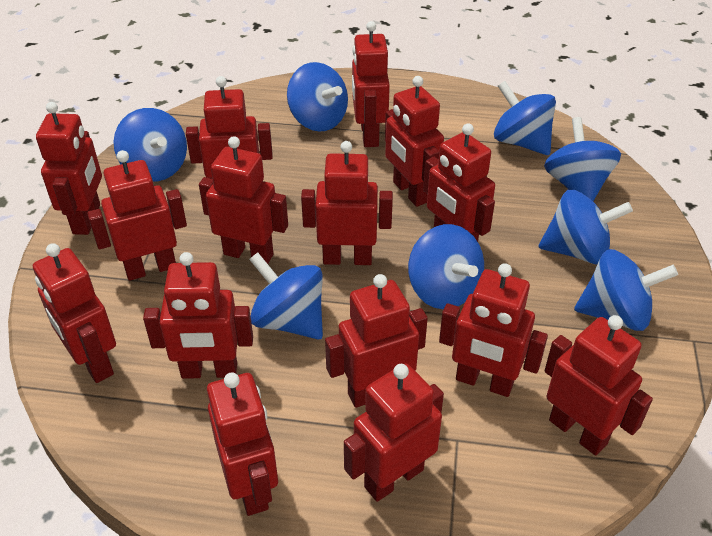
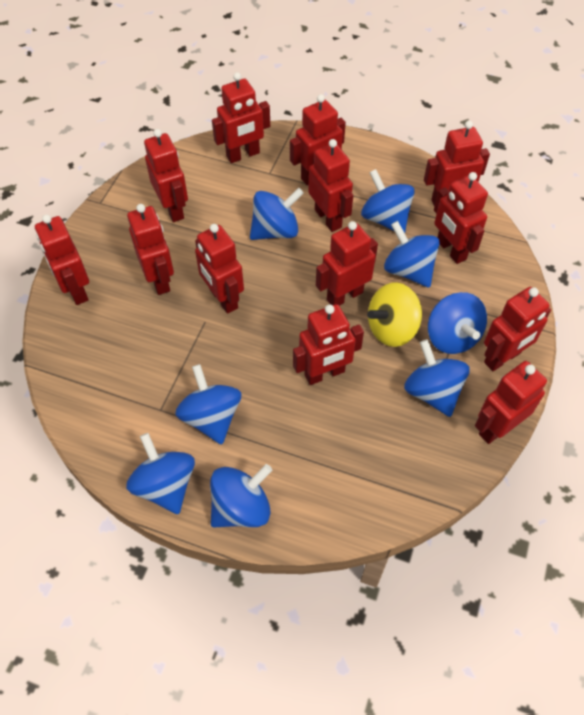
red robot: 15 -> 13
yellow spinning top: 0 -> 1

